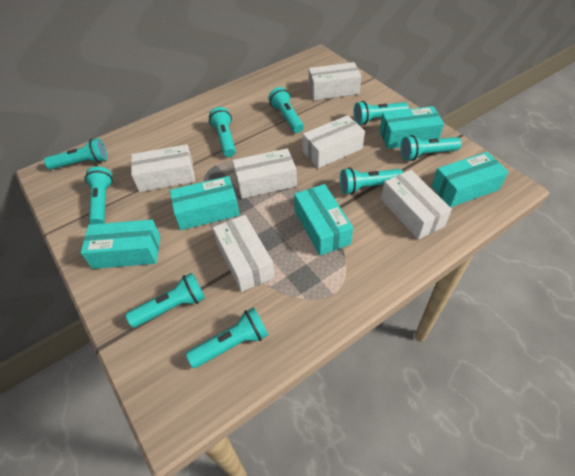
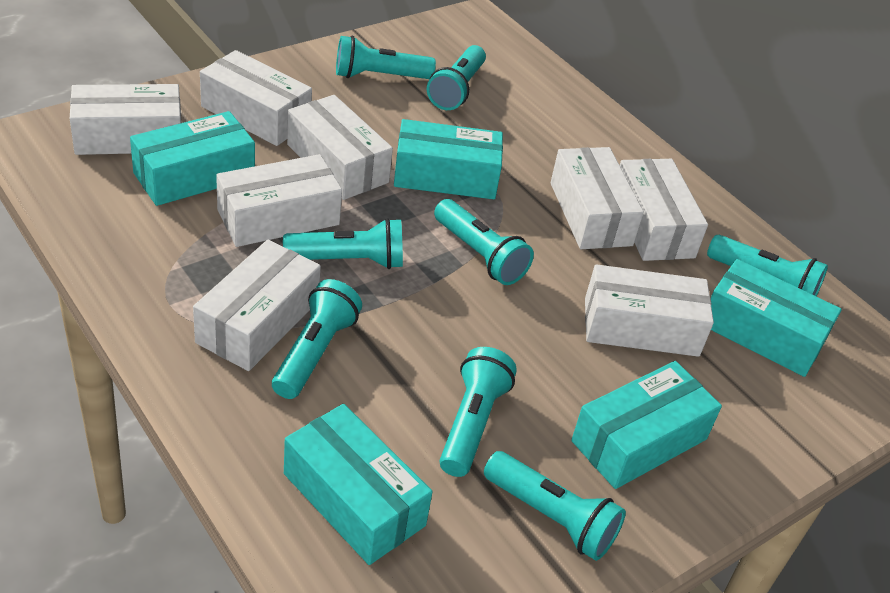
turquoise flashlight: 9 -> 8
white box: 6 -> 8

